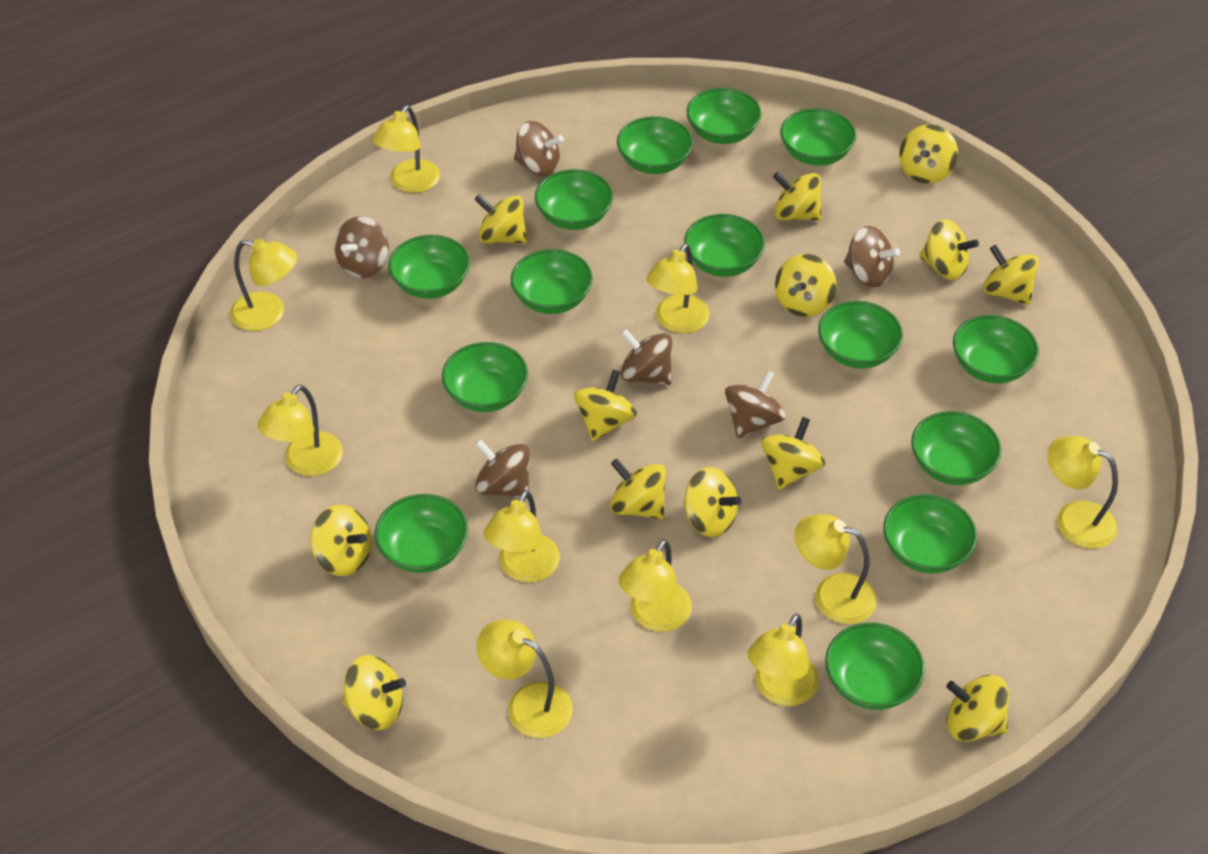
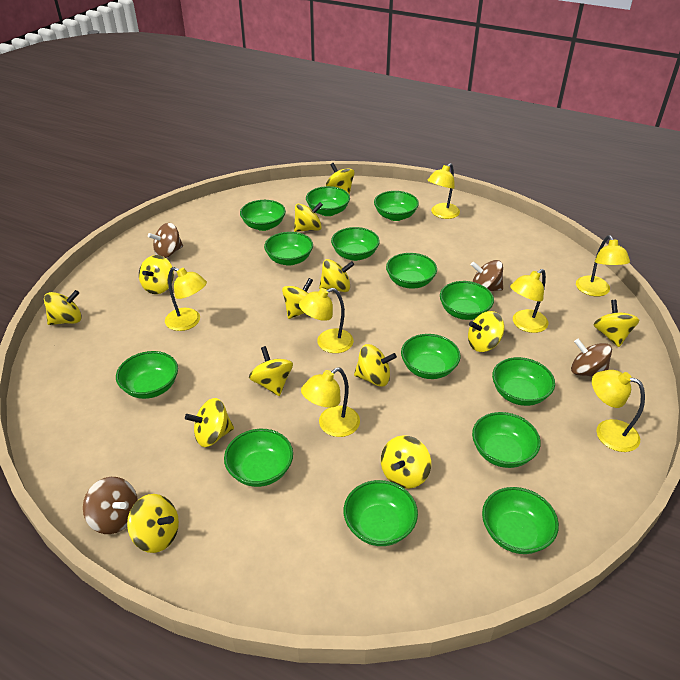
brown spinning top: 6 -> 4
yellow lamp: 10 -> 7

